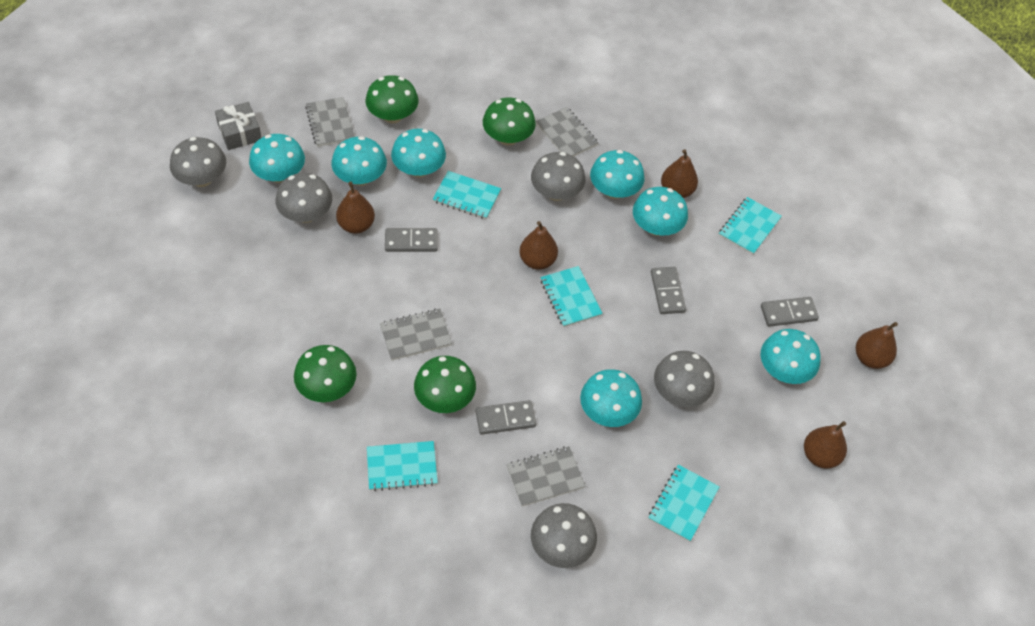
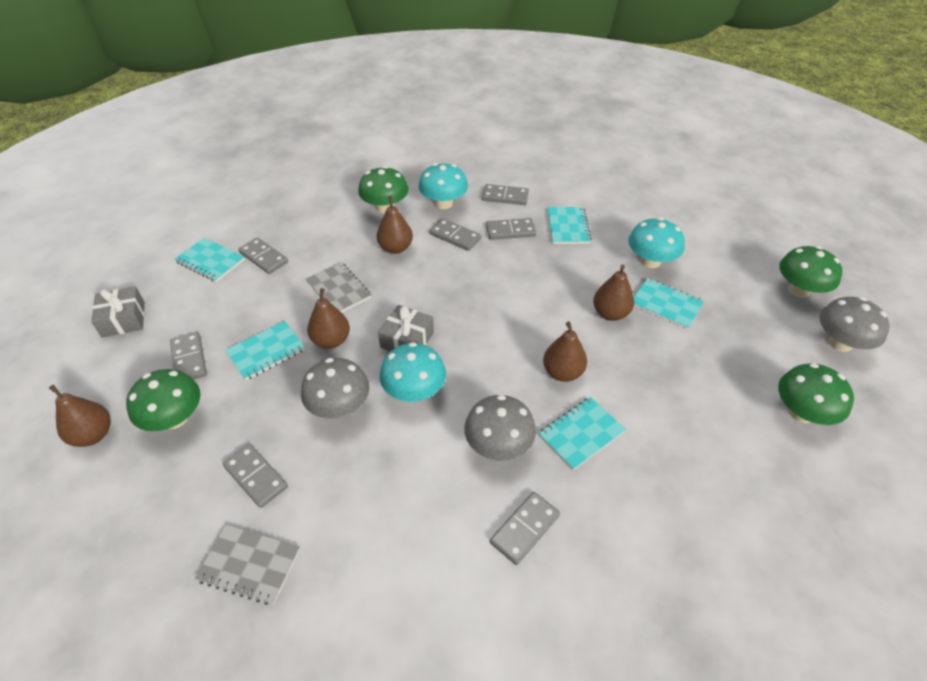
grey domino: 4 -> 7
grey gift: 1 -> 2
grey mushroom: 5 -> 3
grey notebook: 4 -> 2
turquoise mushroom: 7 -> 3

